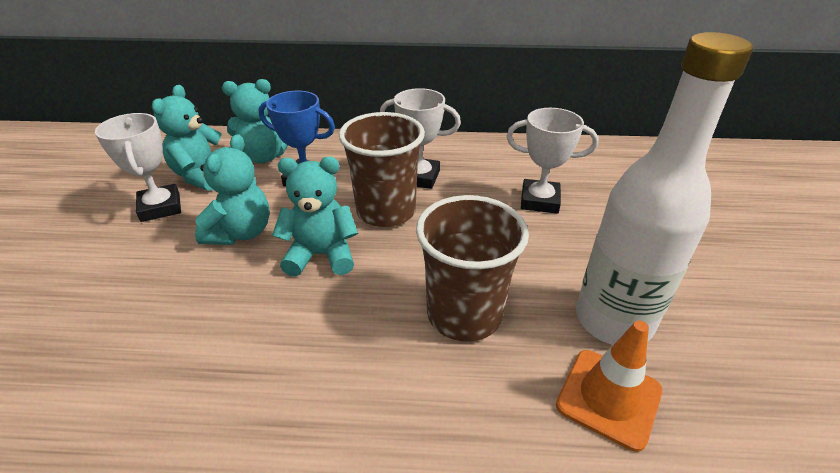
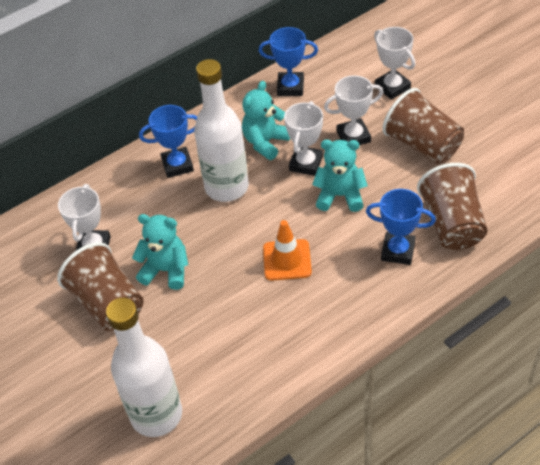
blue trophy: 1 -> 3
brown cup: 2 -> 3
turquoise teddy bear: 4 -> 3
white bottle: 1 -> 2
white trophy: 3 -> 4

